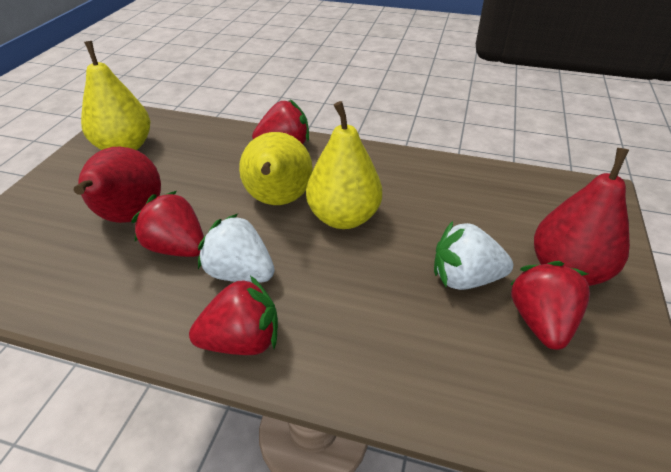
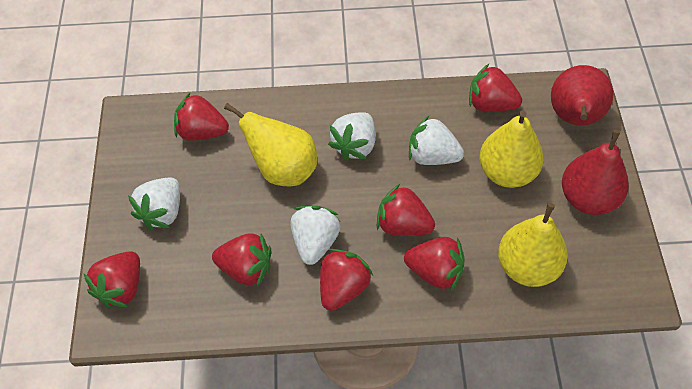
red strawberry: 4 -> 7
white strawberry: 2 -> 4

